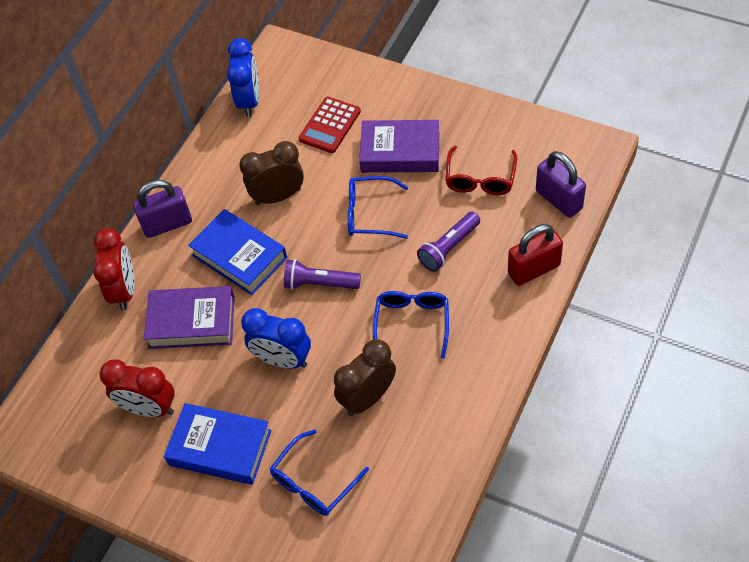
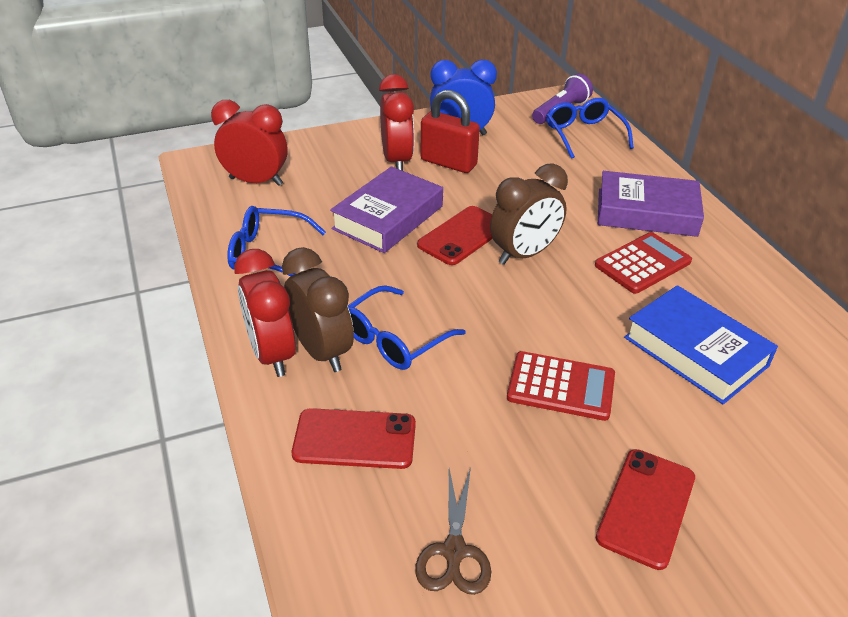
blue book: 2 -> 1
blue clock: 2 -> 1
brown scissors: 0 -> 1
purple flashlight: 2 -> 1
purple padlock: 2 -> 0
red calculator: 1 -> 2
red clock: 2 -> 3
red glasses: 1 -> 0
red phone: 0 -> 3

